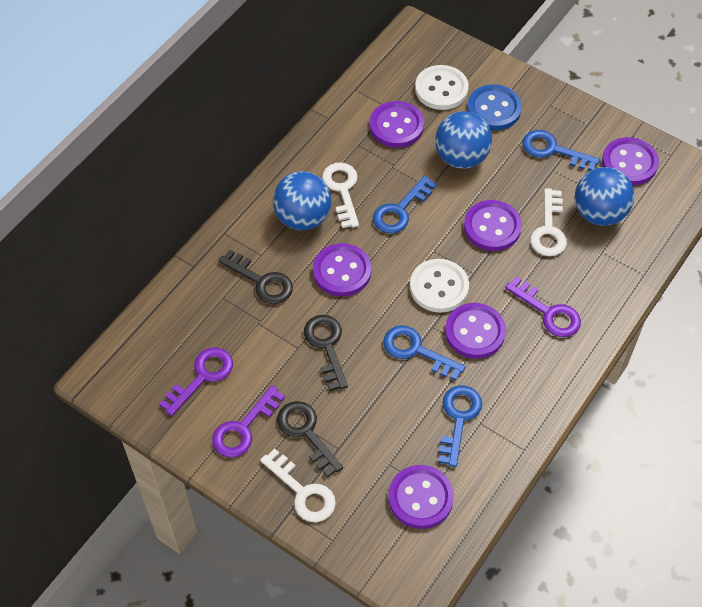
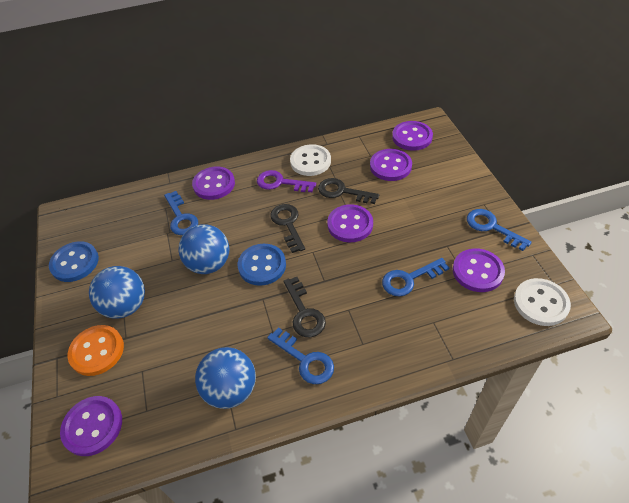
blue button: 1 -> 2
orange button: 0 -> 1
purple key: 3 -> 1
white key: 3 -> 0

